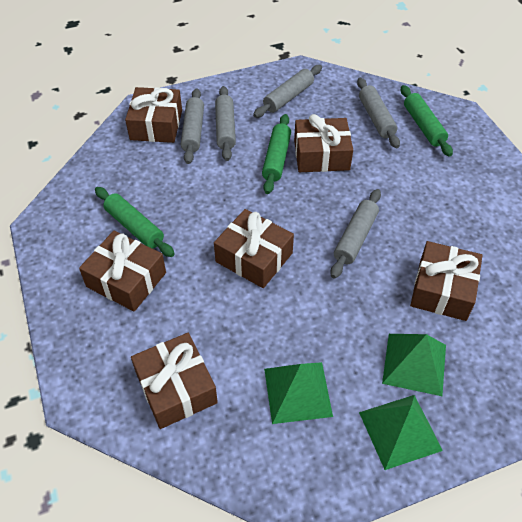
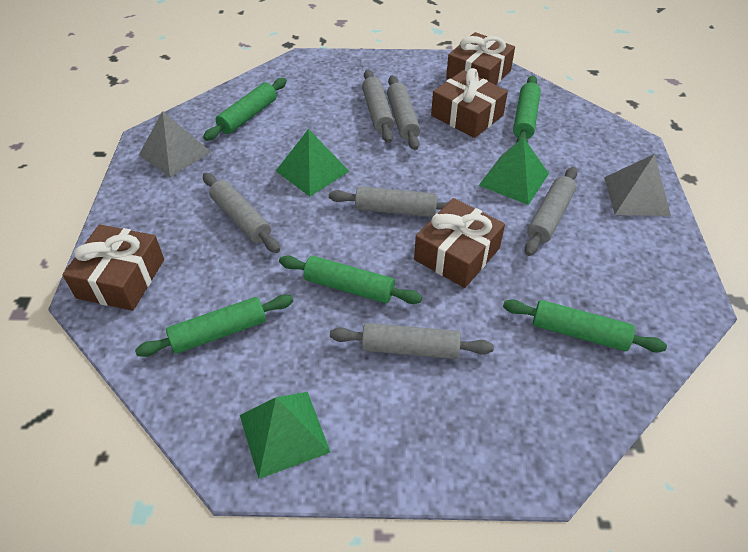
brown gift: 6 -> 4
green rolling pin: 3 -> 5
grey pyramid: 0 -> 2
grey rolling pin: 5 -> 6

